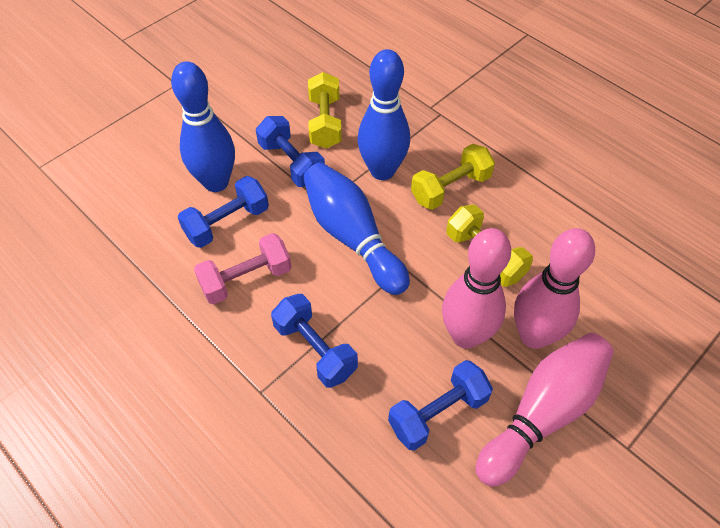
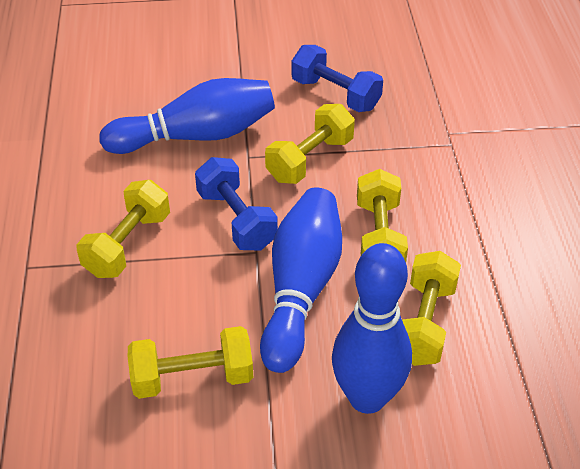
blue dumbbell: 4 -> 2
pink bowling pin: 3 -> 0
pink dumbbell: 1 -> 0
yellow dumbbell: 3 -> 5

